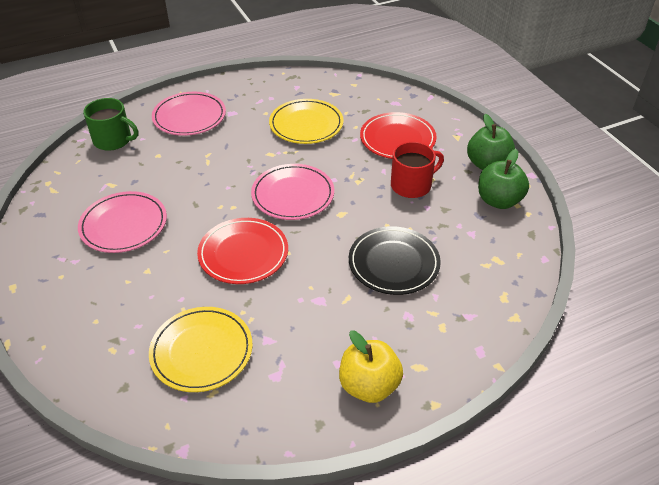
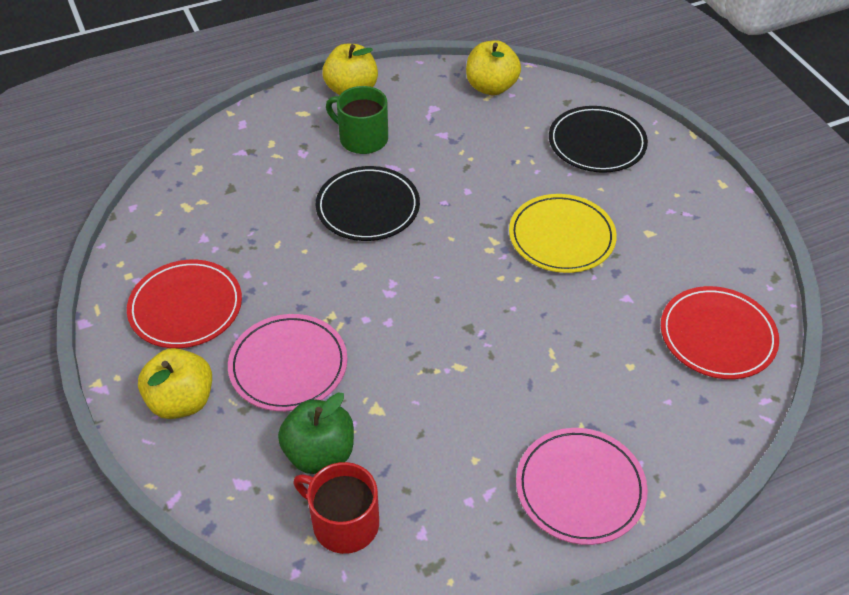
black plate: 1 -> 2
green apple: 2 -> 1
pink plate: 3 -> 2
yellow apple: 1 -> 3
yellow plate: 2 -> 1

